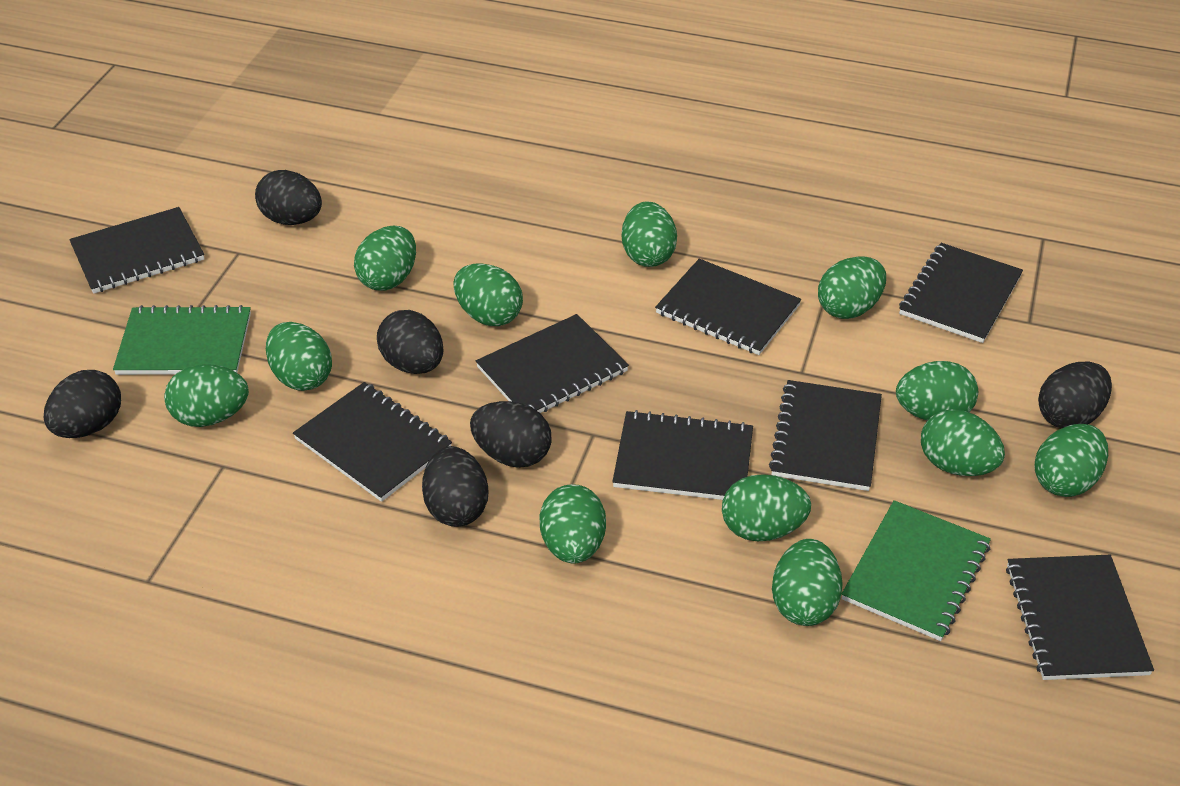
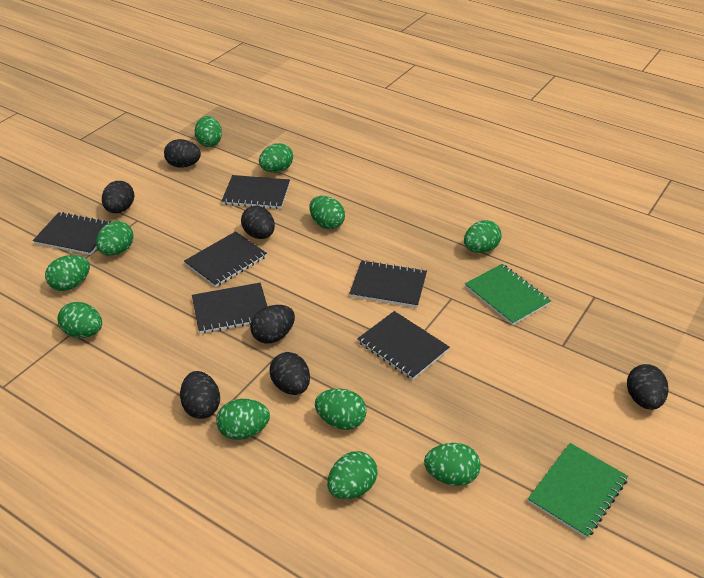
black egg: 6 -> 7
black notebook: 8 -> 6
green egg: 12 -> 11

